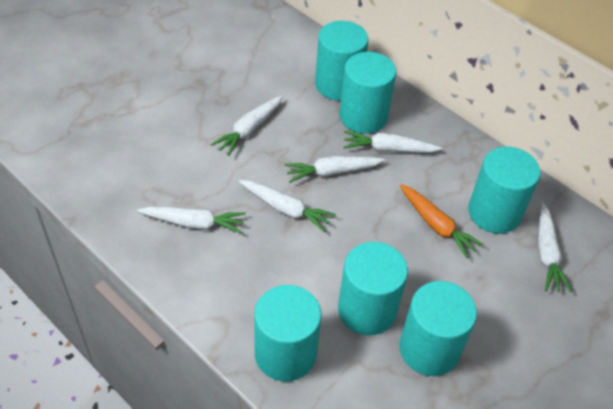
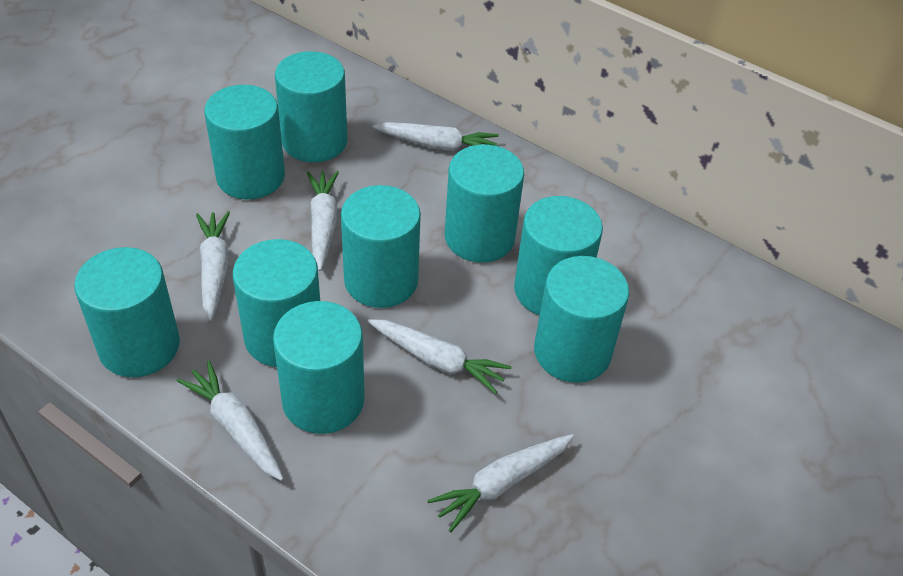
orange carrot: 1 -> 0
turquoise cylinder: 6 -> 9

